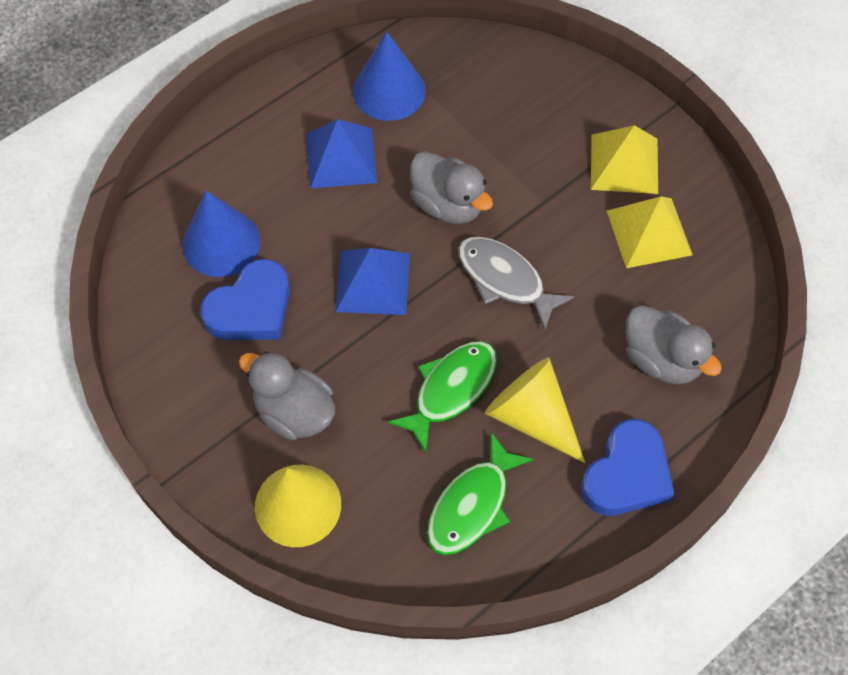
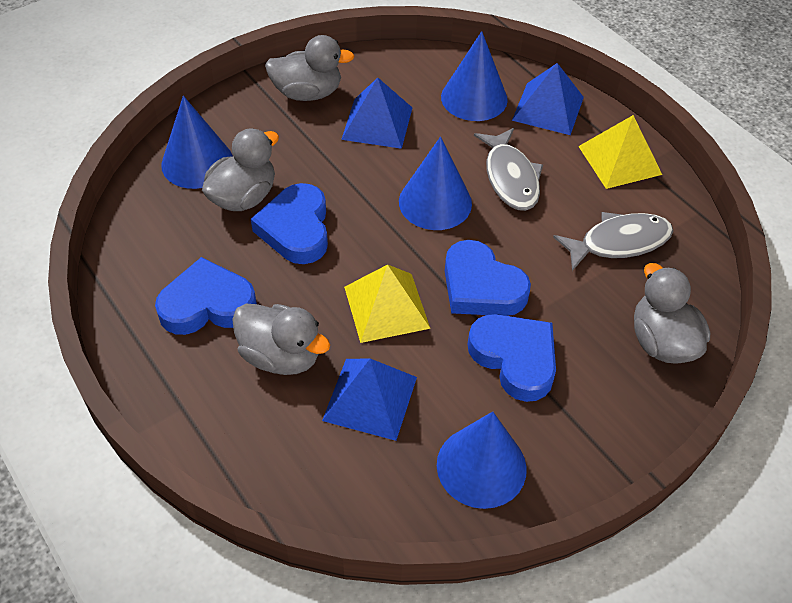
blue cone: 2 -> 4
blue heart: 2 -> 4
blue pyramid: 2 -> 3
green fish: 2 -> 0
grey duck: 3 -> 4
grey fish: 1 -> 2
yellow cone: 2 -> 0

